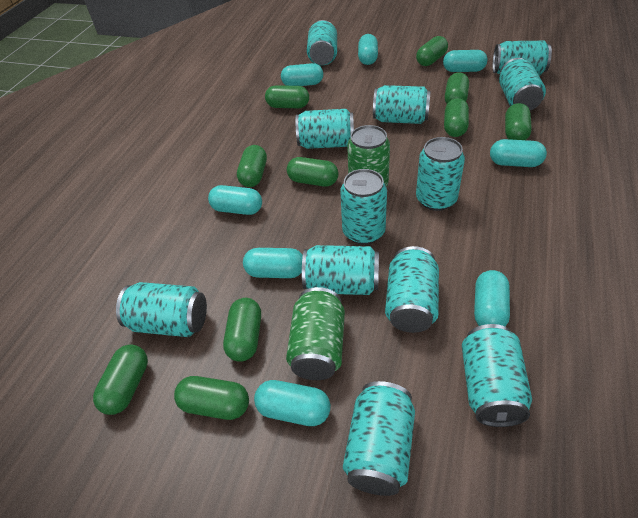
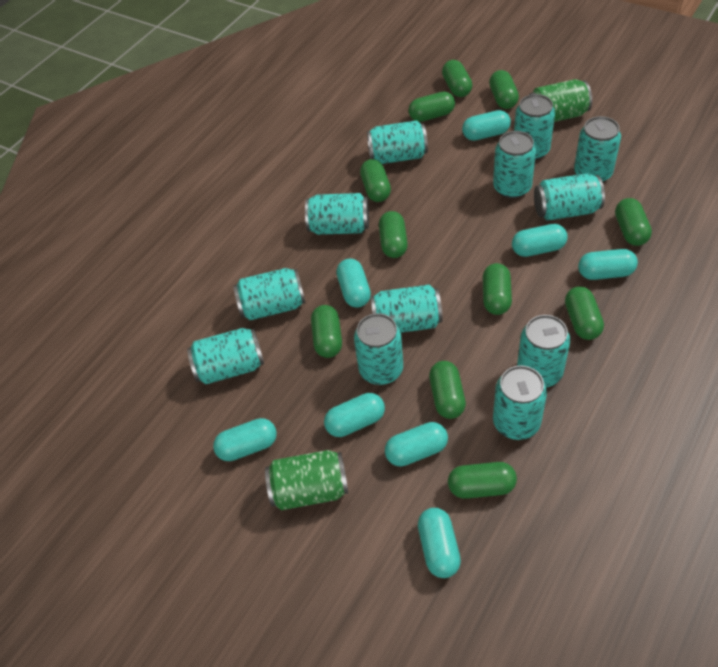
green capsule: 10 -> 11

